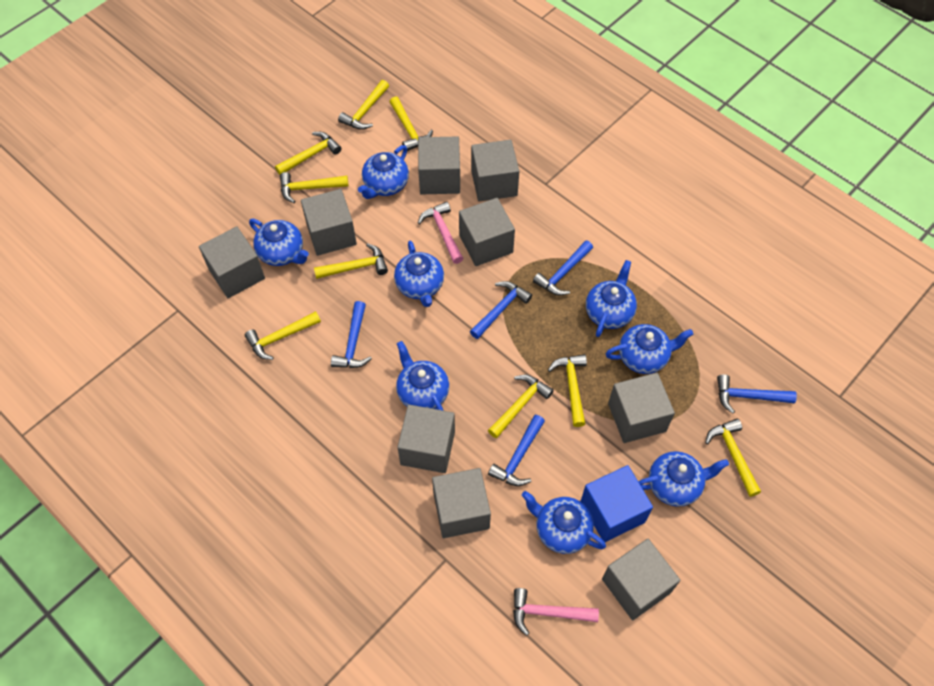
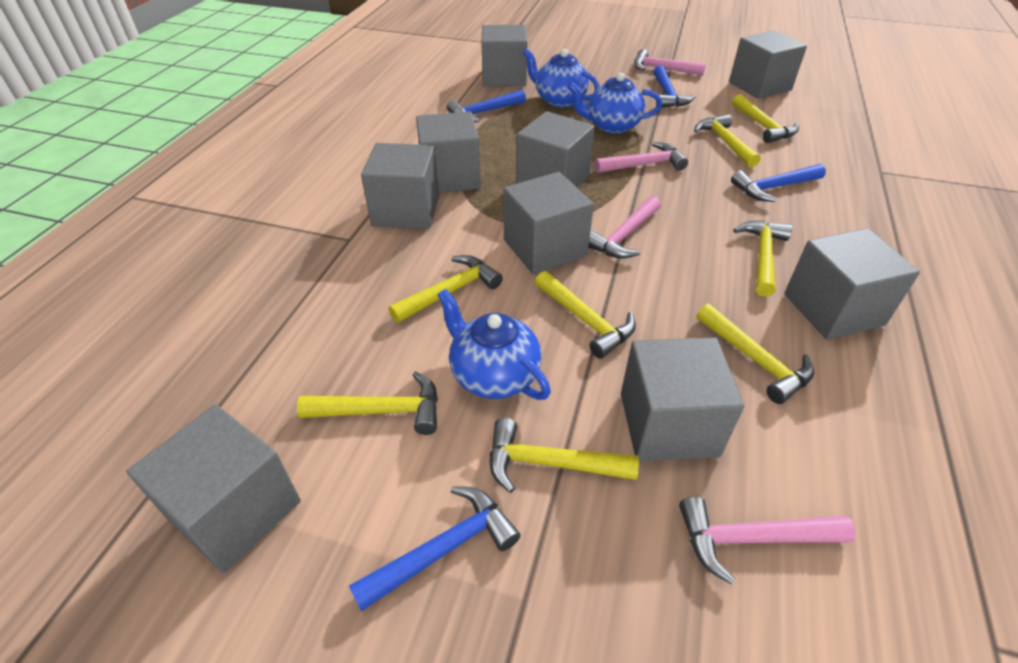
blue cube: 1 -> 0
blue hammer: 5 -> 4
blue teapot: 8 -> 3
pink hammer: 2 -> 4
yellow hammer: 9 -> 8

